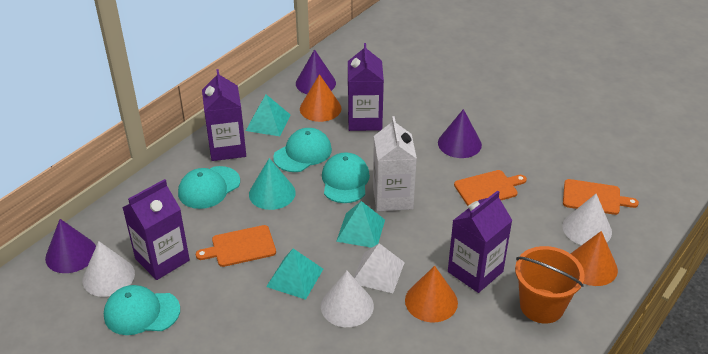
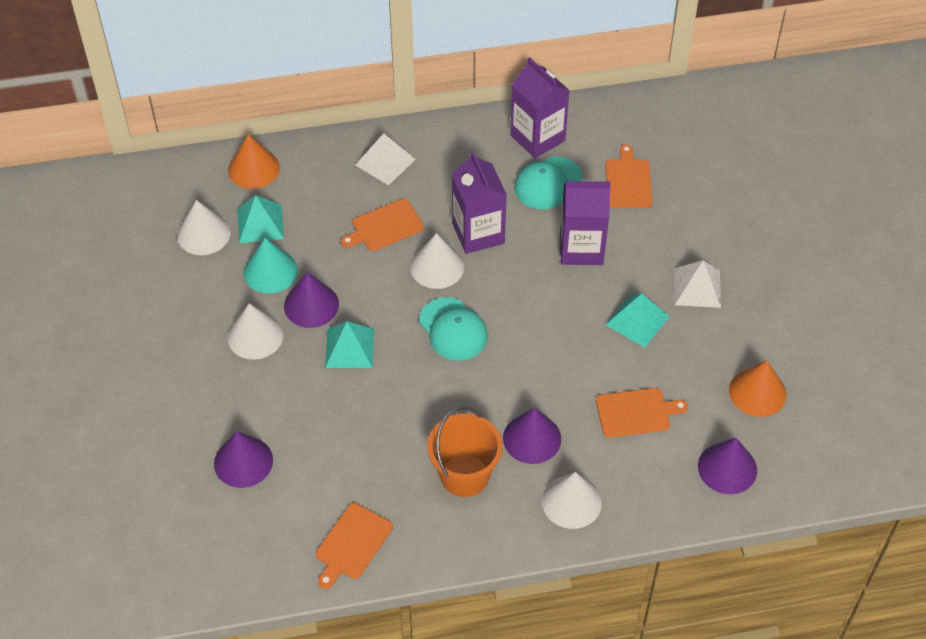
orange cone: 3 -> 2
orange cutting board: 3 -> 4
purple carton: 4 -> 3
purple cone: 3 -> 4
turquoise cap: 4 -> 2
white carton: 1 -> 0
white cone: 3 -> 4
white pyramid: 1 -> 2

